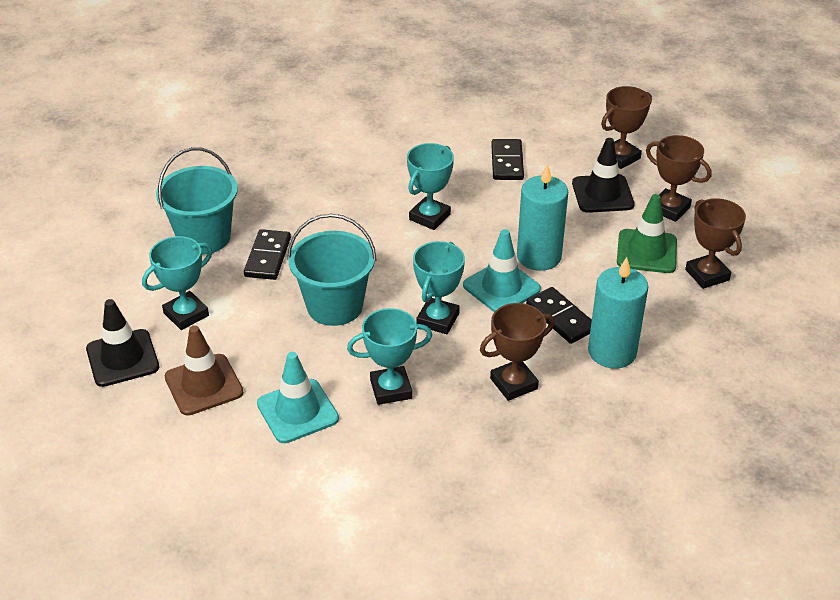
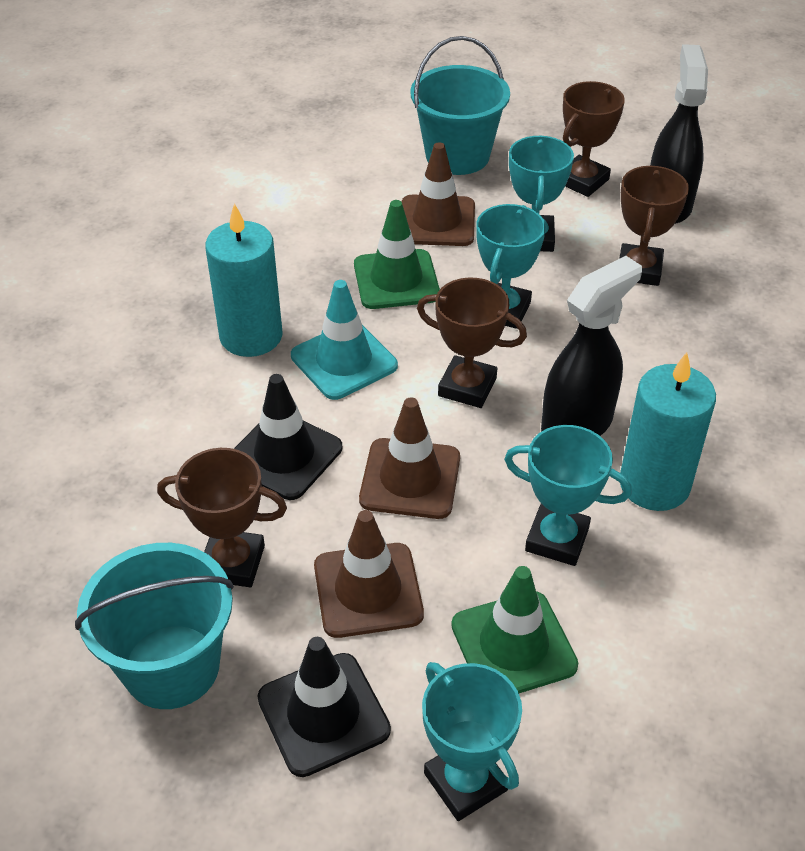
black domino: 3 -> 0
black spray bottle: 0 -> 2
brown traffic cone: 1 -> 3
green traffic cone: 1 -> 2
turquoise traffic cone: 2 -> 1

